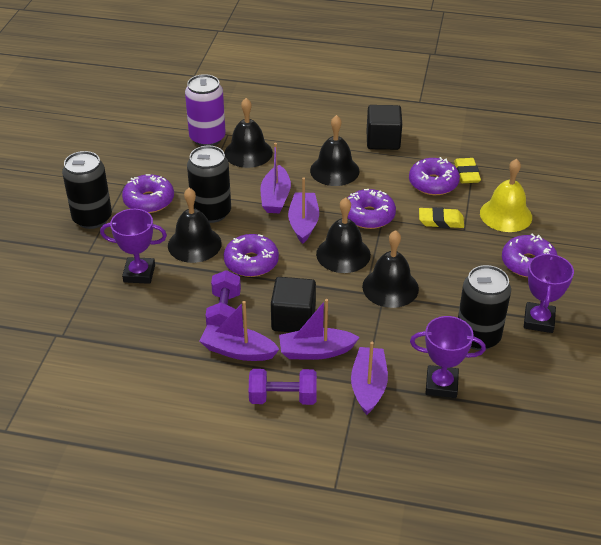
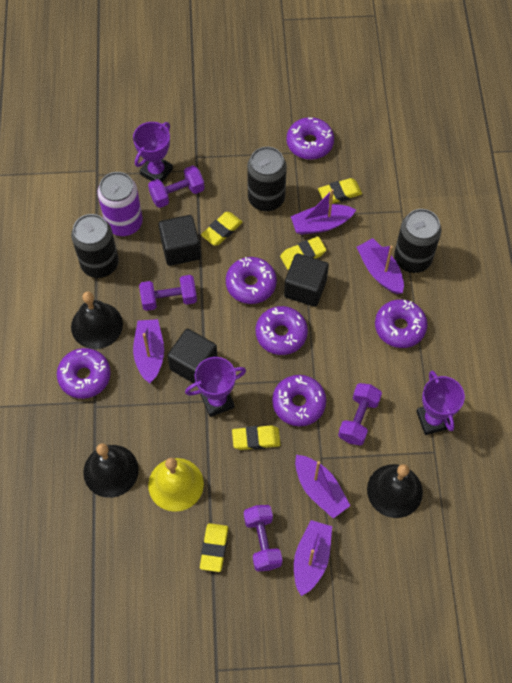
black bell: 5 -> 3
black cube: 2 -> 3
purple donut: 5 -> 6
purple dumbbell: 2 -> 4
yellow eraser: 2 -> 5

